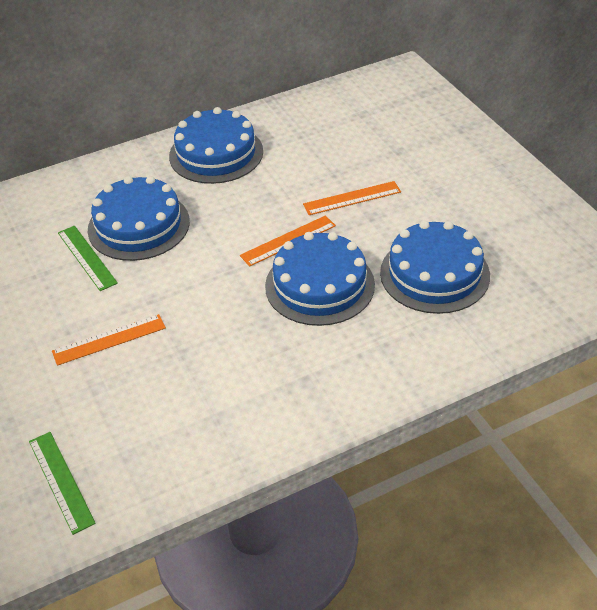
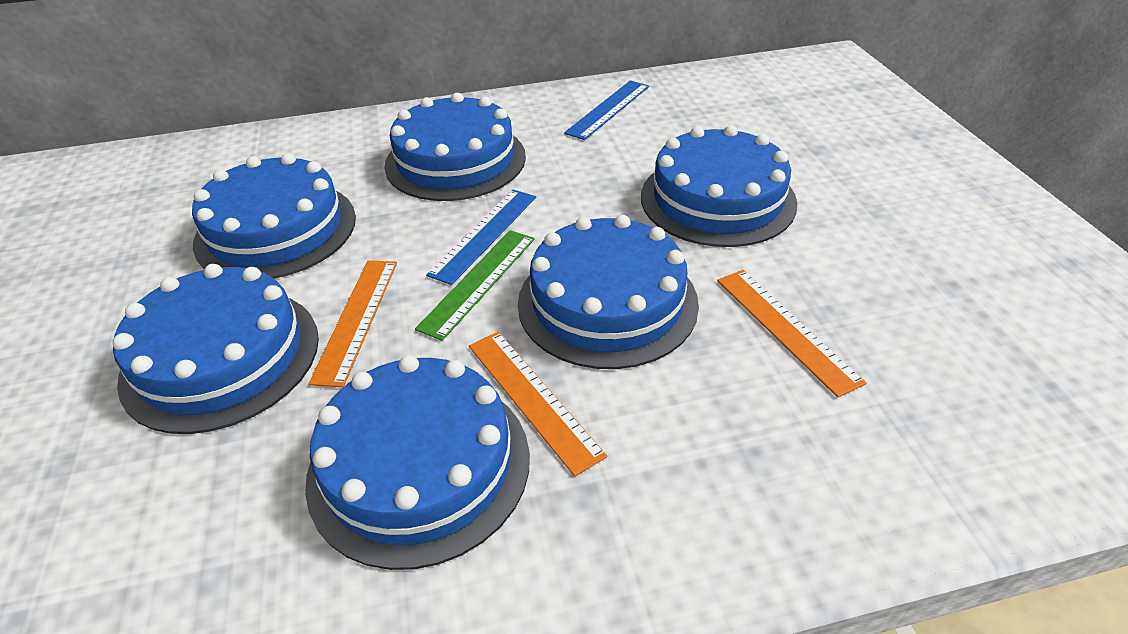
blue cake: 4 -> 6
blue ruler: 0 -> 2
green ruler: 2 -> 1

